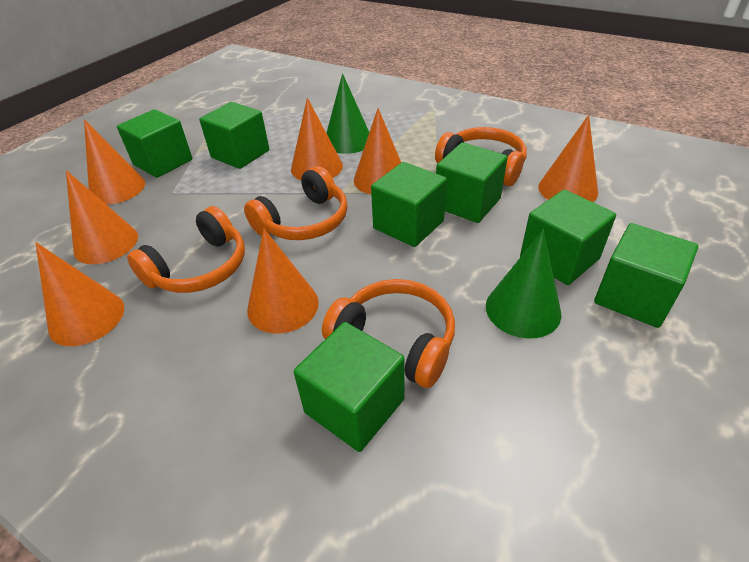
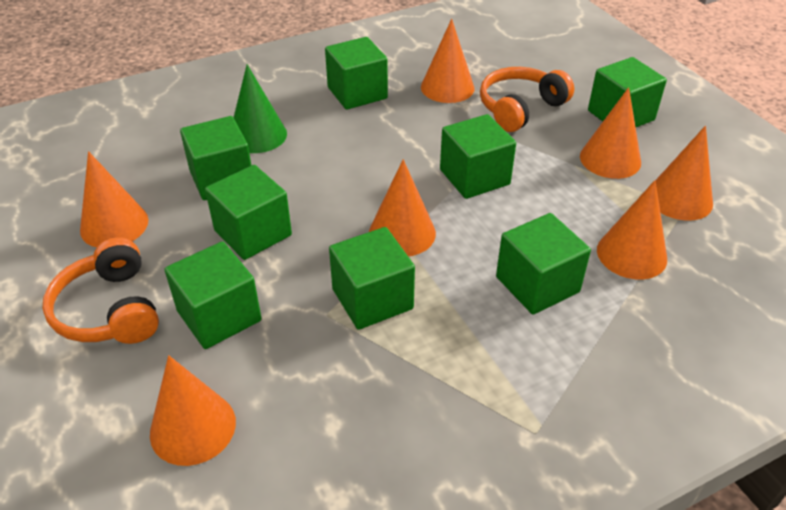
green cone: 2 -> 1
green cube: 7 -> 8
orange headphones: 4 -> 2

